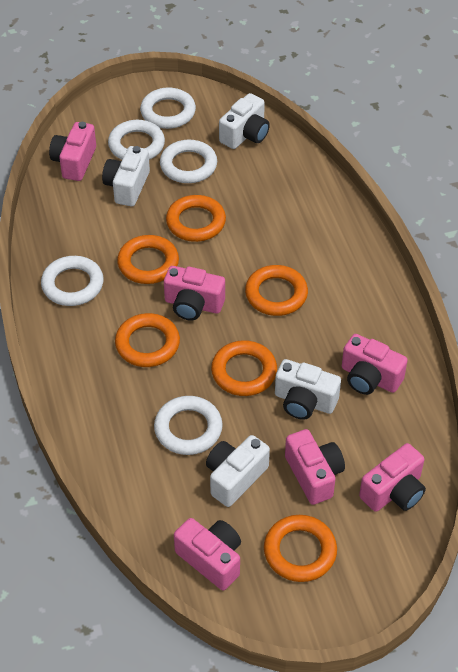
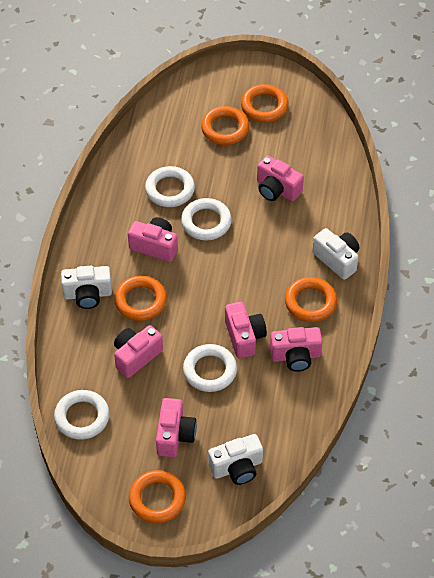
orange ring: 6 -> 5
white camera: 4 -> 3
white ring: 5 -> 4

